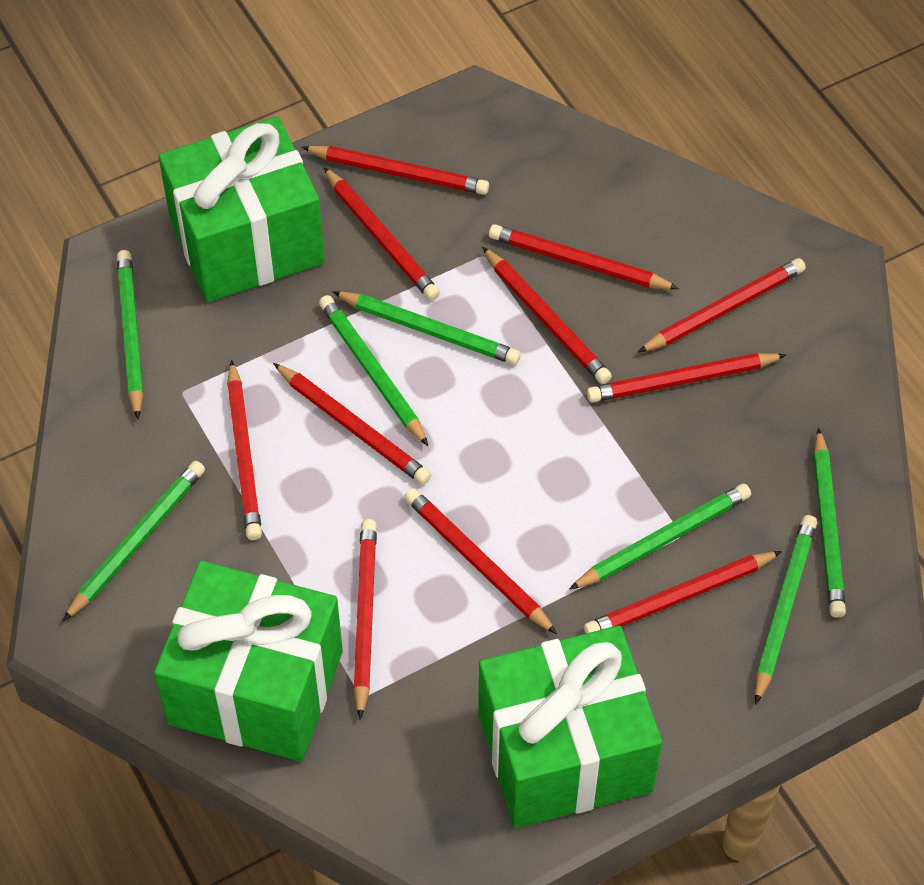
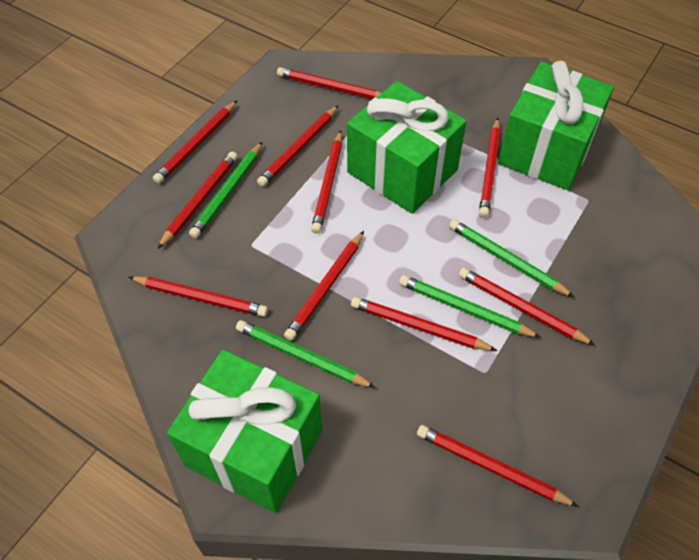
green pencil: 7 -> 4

